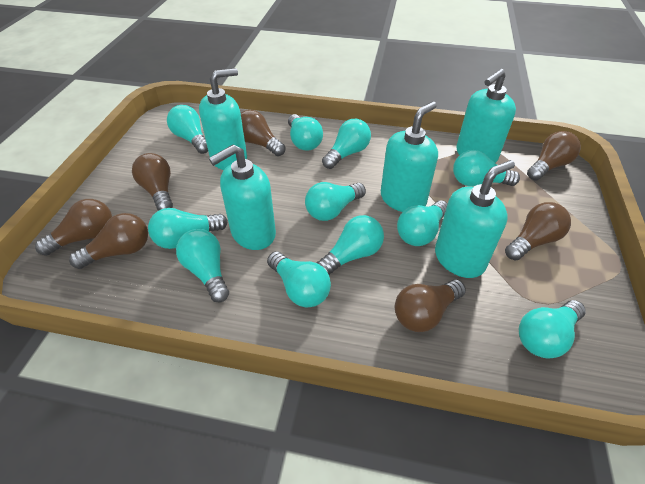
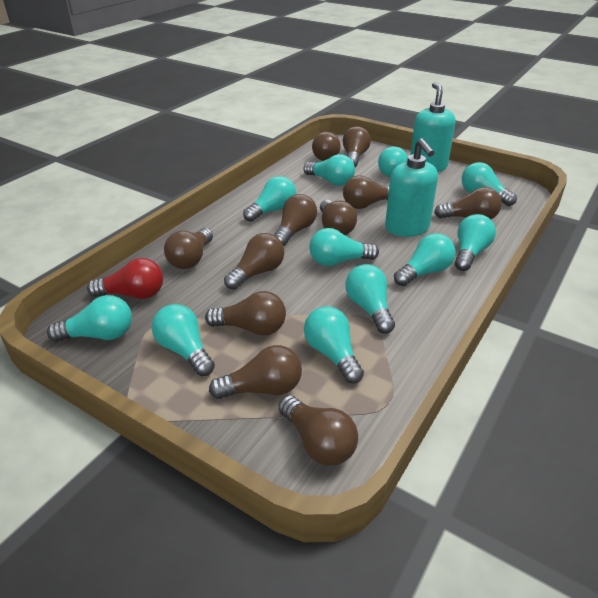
brown light bulb: 7 -> 11
red light bulb: 0 -> 1
turquoise soap dispenser: 5 -> 2

